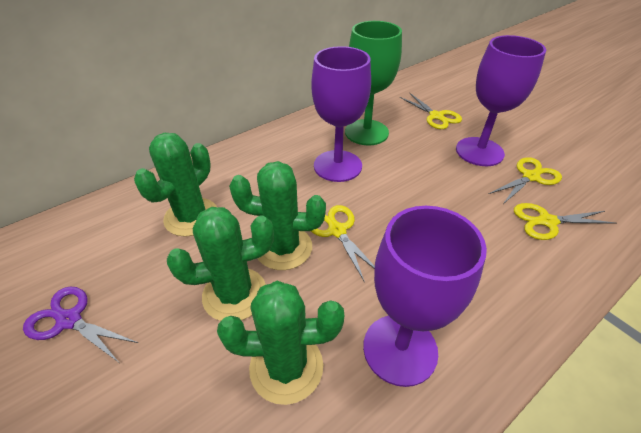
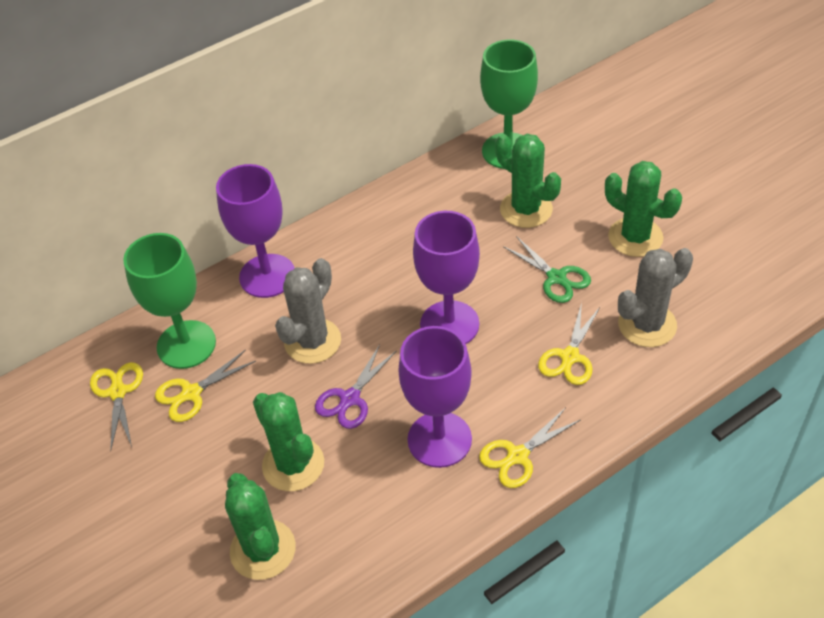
green goblet: 1 -> 2
green scissors: 0 -> 1
grey cactus: 0 -> 2

